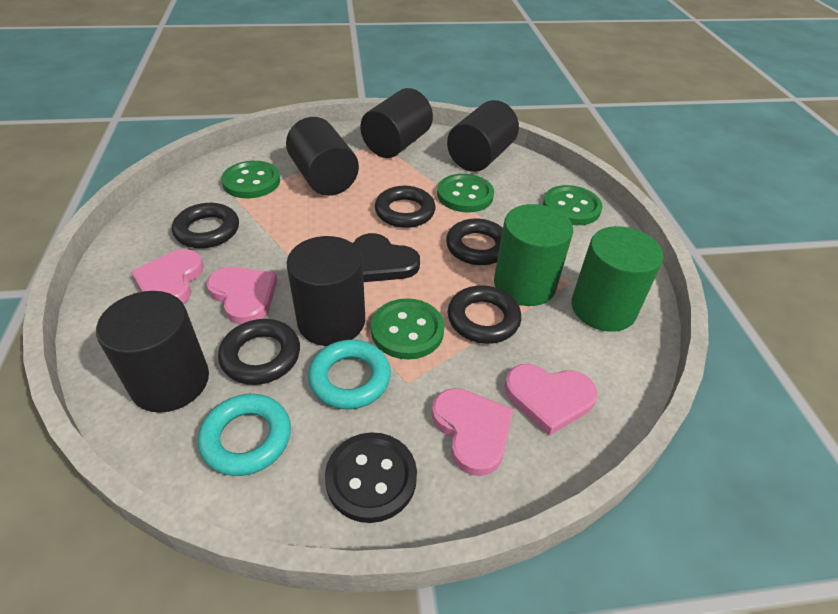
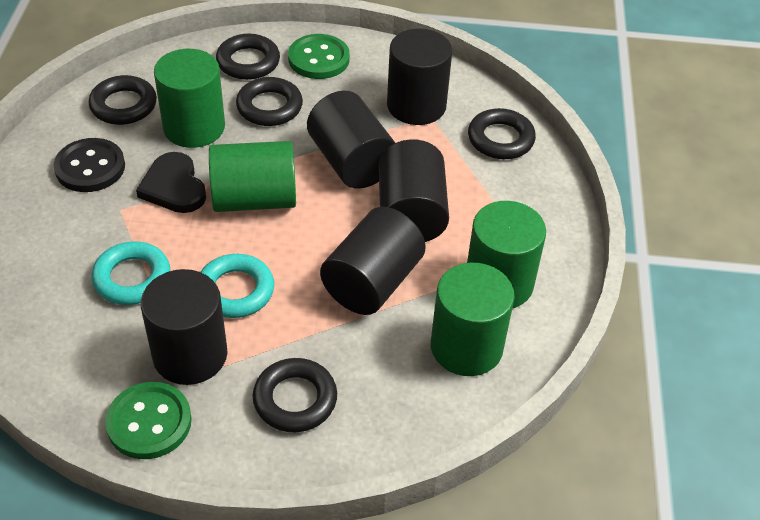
green button: 4 -> 2
green cylinder: 2 -> 4
pink heart: 4 -> 0

